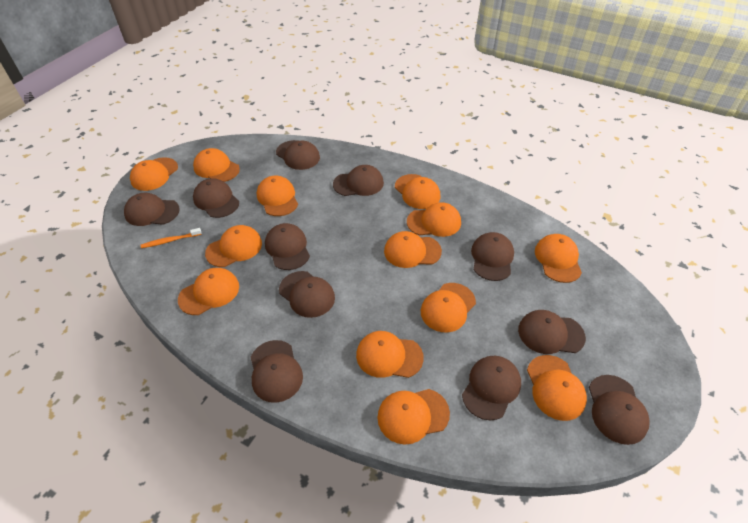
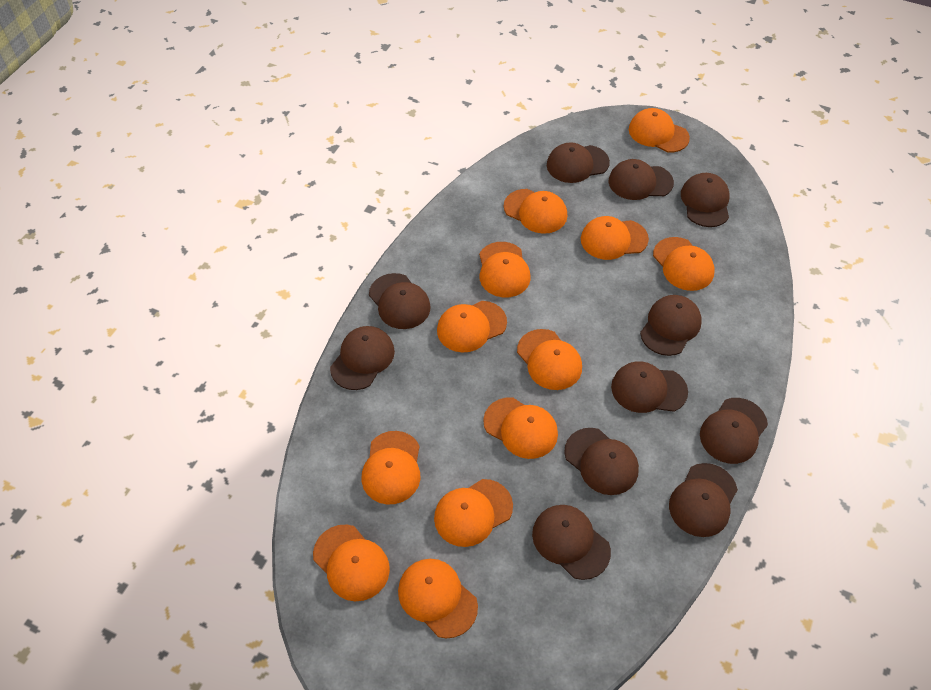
orange cap: 13 -> 12
orange toothbrush: 1 -> 0

